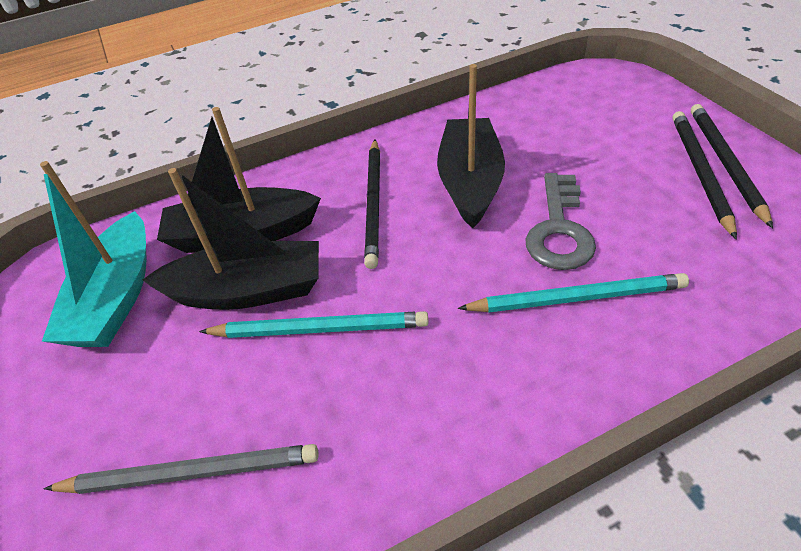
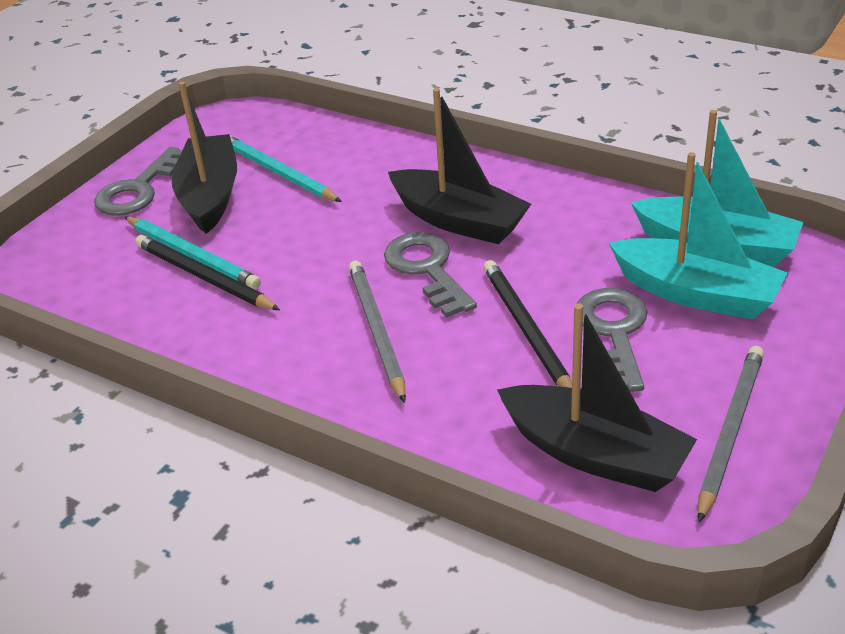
black pencil: 3 -> 2
grey key: 1 -> 3
grey pencil: 1 -> 2
turquoise boat: 1 -> 2

